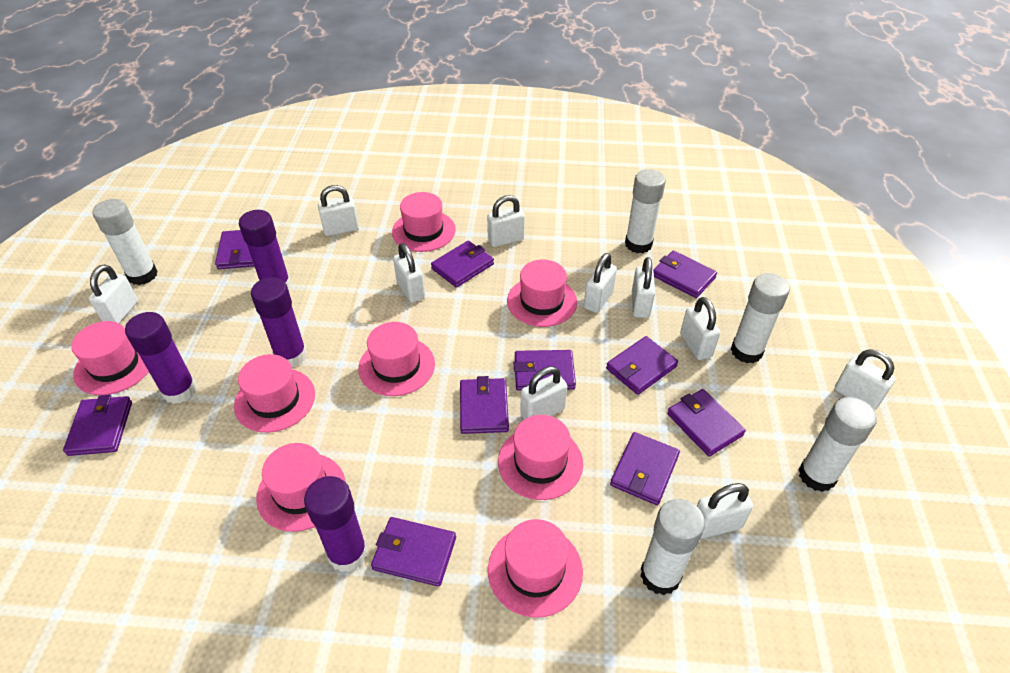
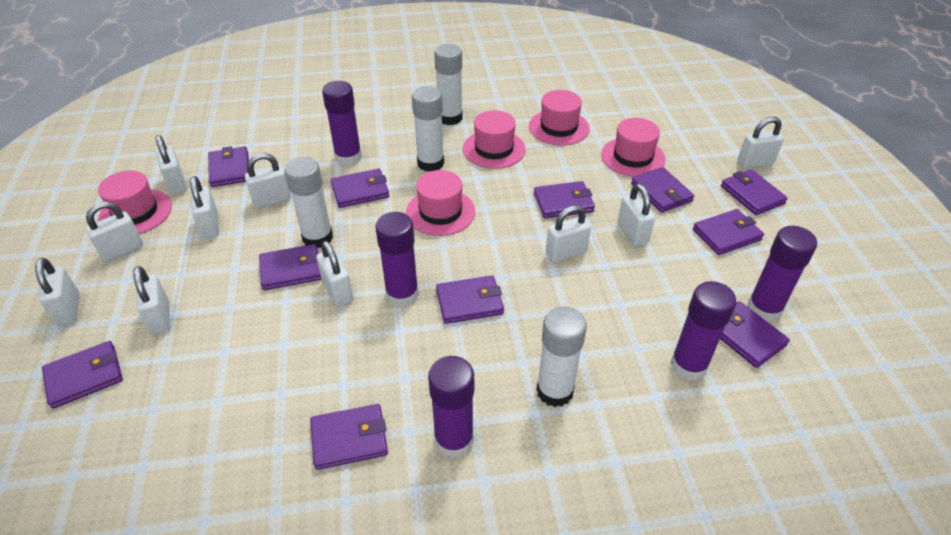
pink hat: 8 -> 5
purple glue stick: 4 -> 5
purple wallet: 10 -> 11
white glue stick: 5 -> 4

